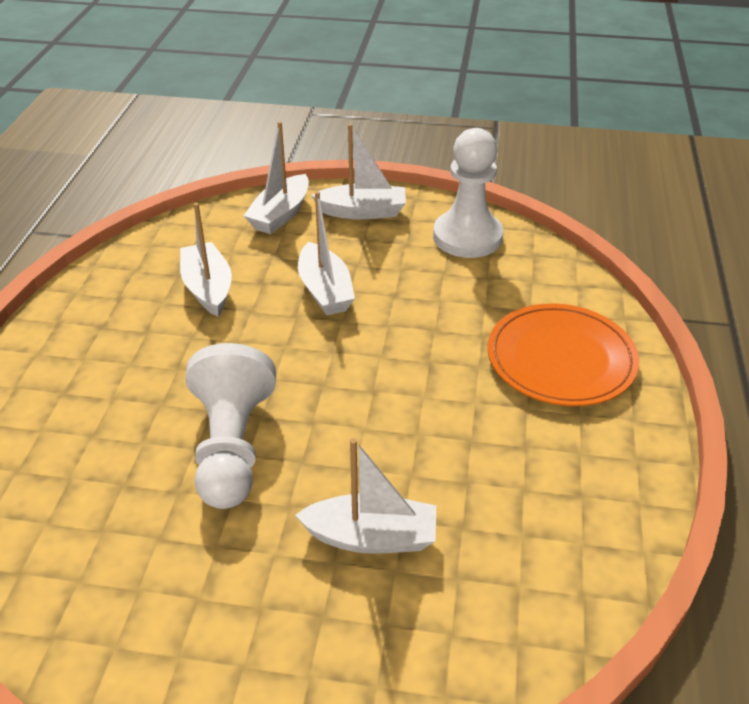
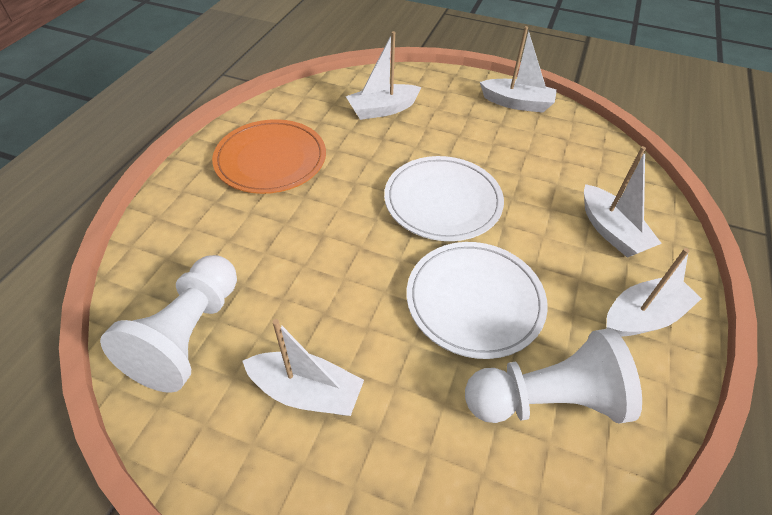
white plate: 0 -> 2

